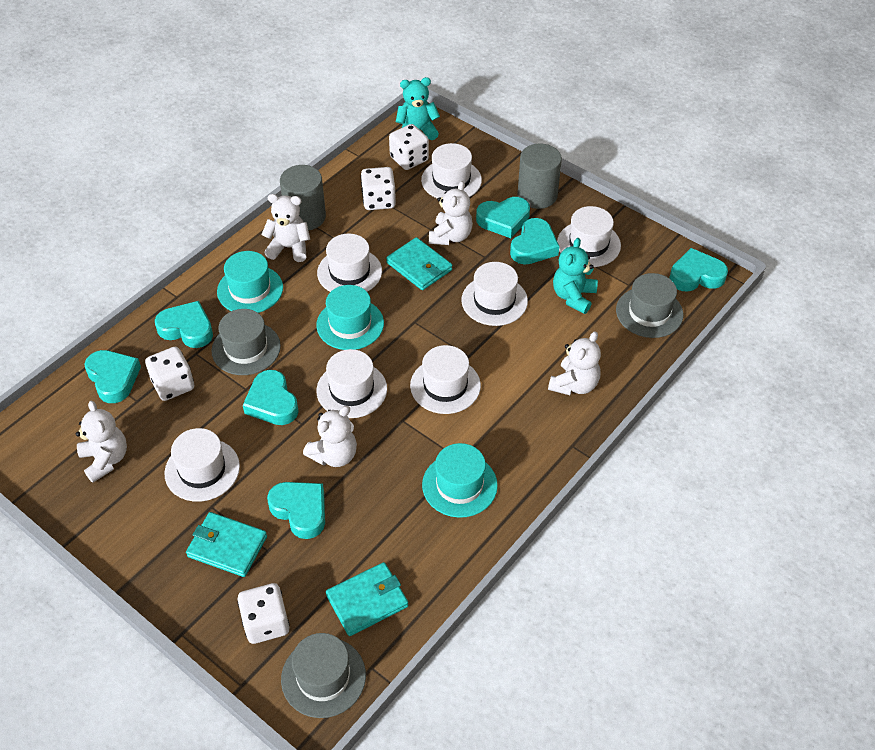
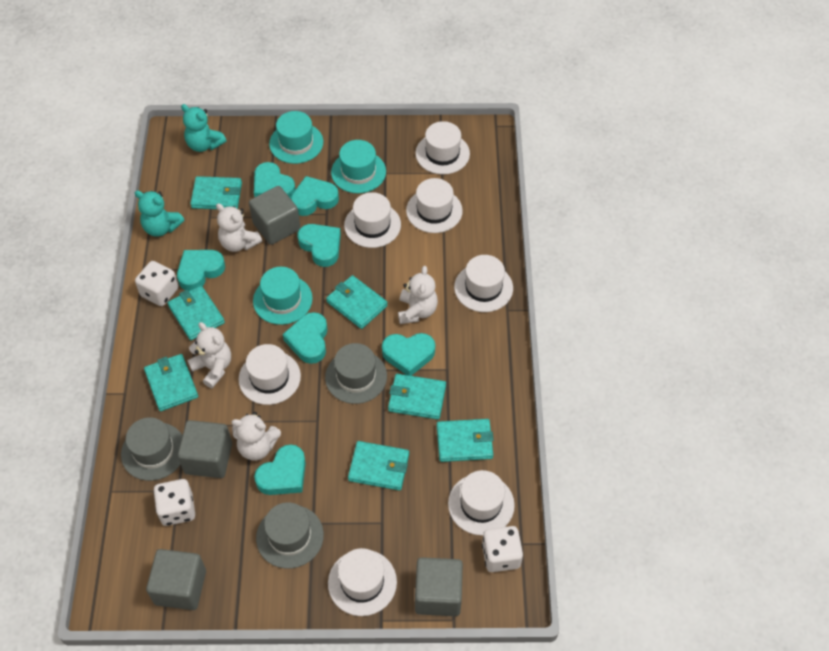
grey cube: 0 -> 4
grey cylinder: 2 -> 0
turquoise wallet: 3 -> 7
white dice: 4 -> 3
white teddy bear: 5 -> 4

